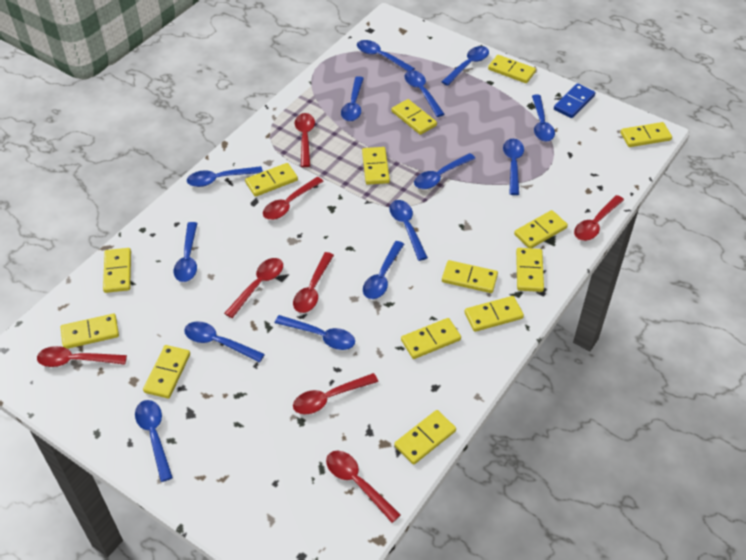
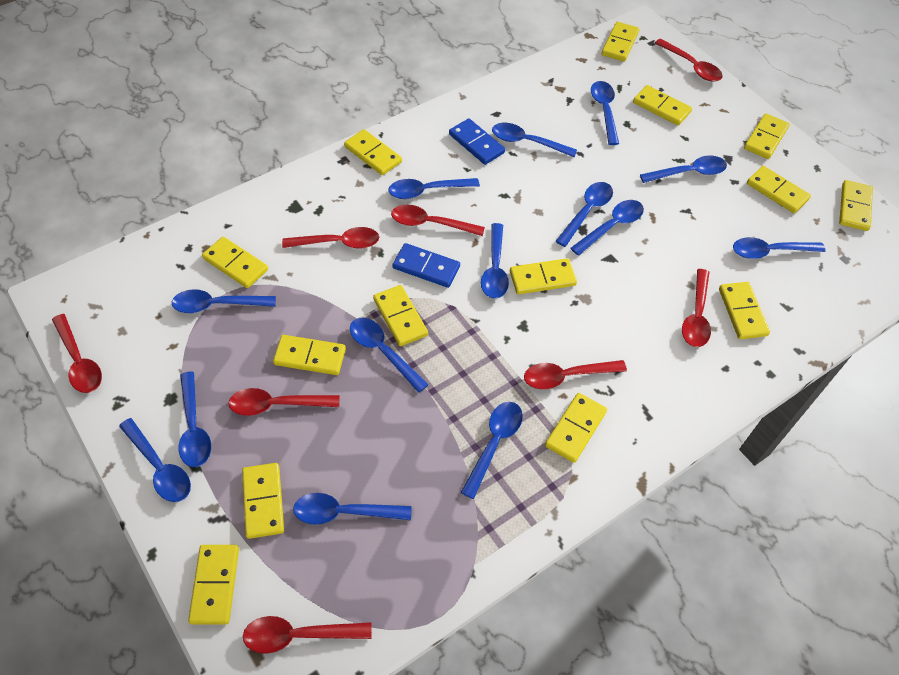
blue domino: 1 -> 2

